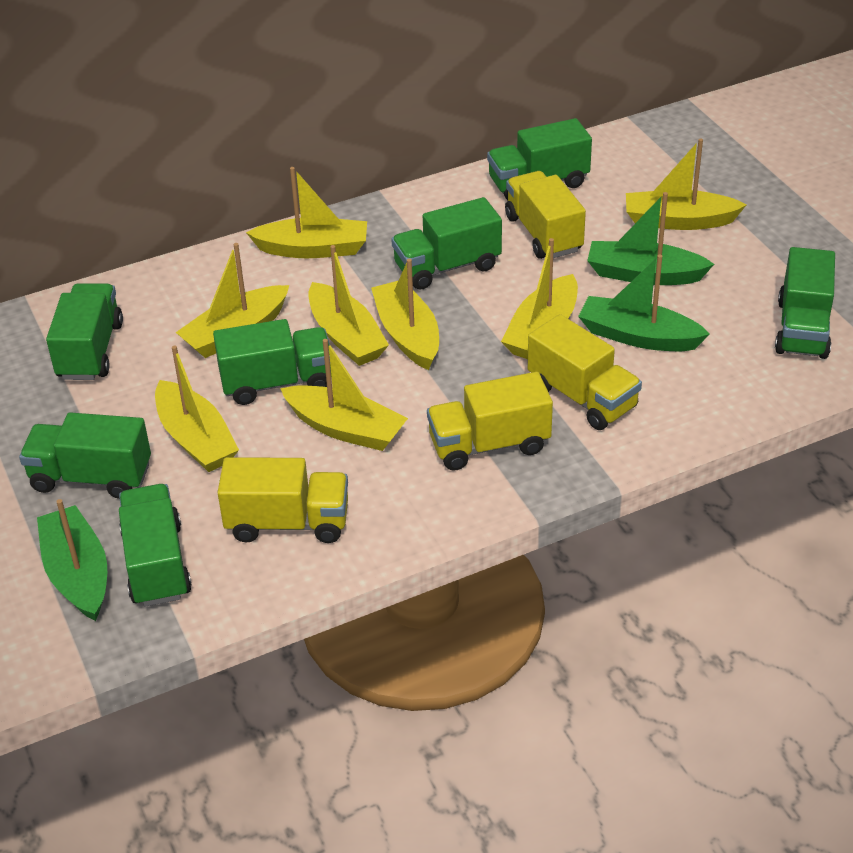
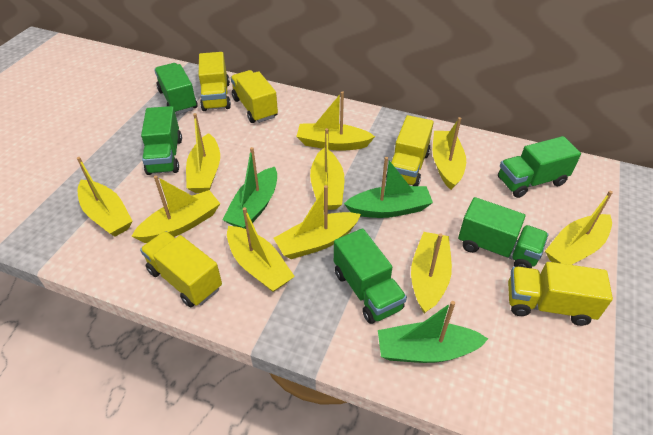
green truck: 7 -> 5
yellow boat: 8 -> 10
yellow truck: 4 -> 5

